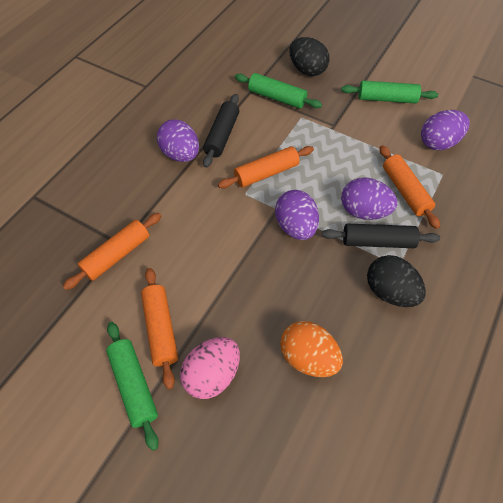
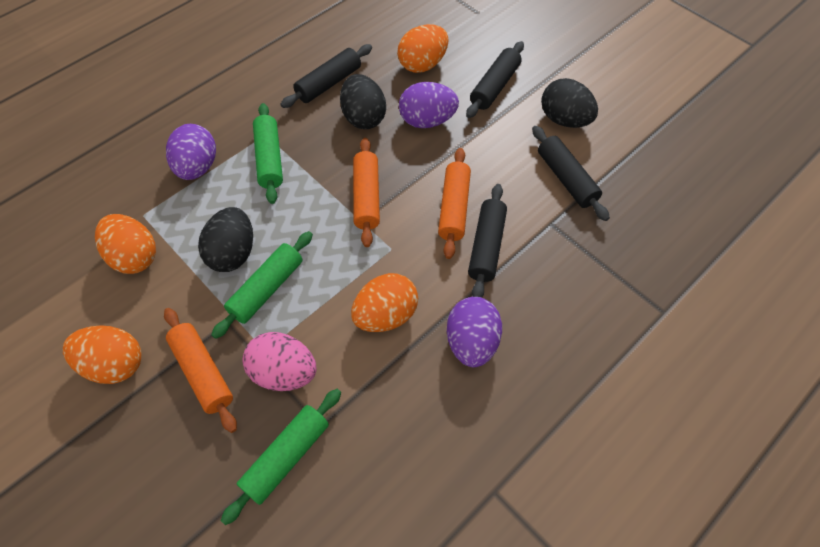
black egg: 2 -> 3
black rolling pin: 2 -> 4
orange egg: 1 -> 4
orange rolling pin: 4 -> 3
purple egg: 4 -> 3

